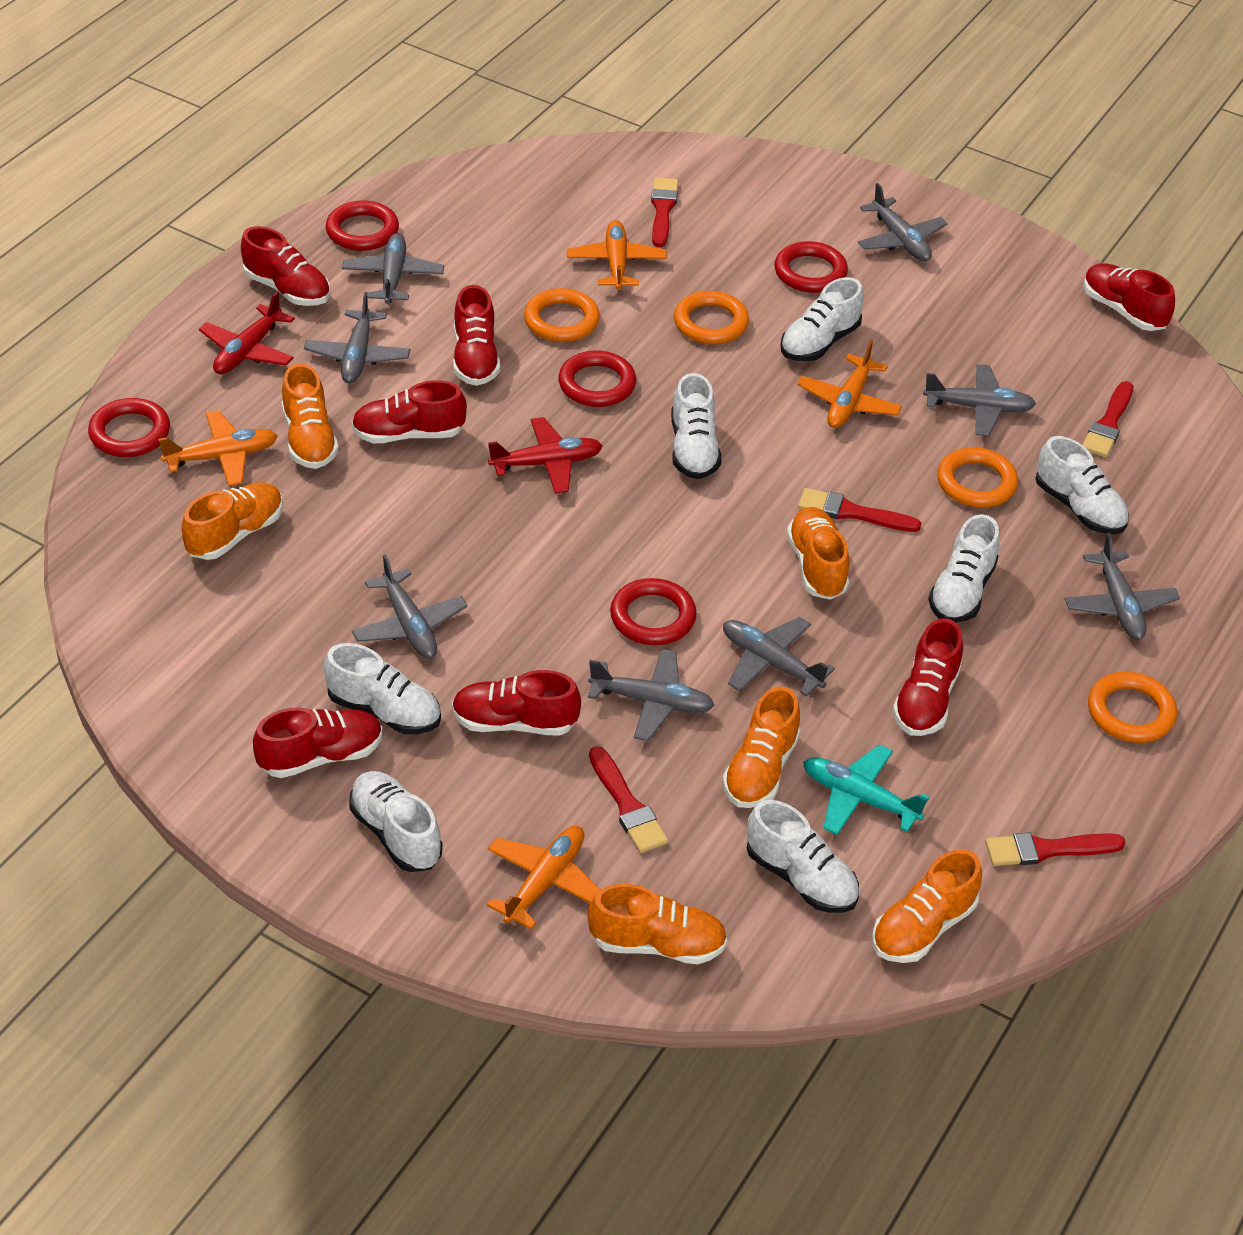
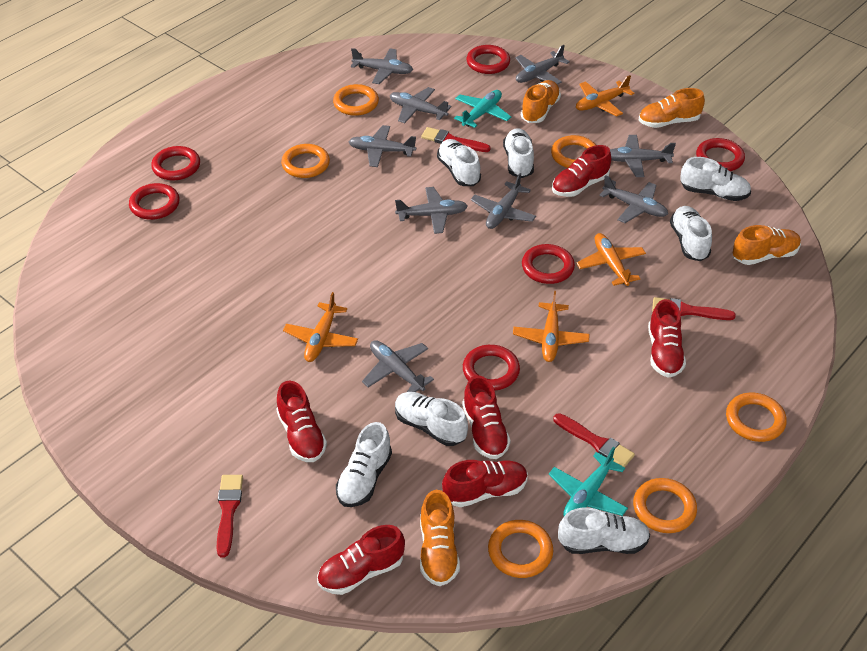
grey plane: 8 -> 9
orange ring: 4 -> 6
orange shoe: 6 -> 4
red brush: 5 -> 4
red plane: 2 -> 0
red ring: 5 -> 6
red shoe: 7 -> 6
turquoise plane: 1 -> 2

